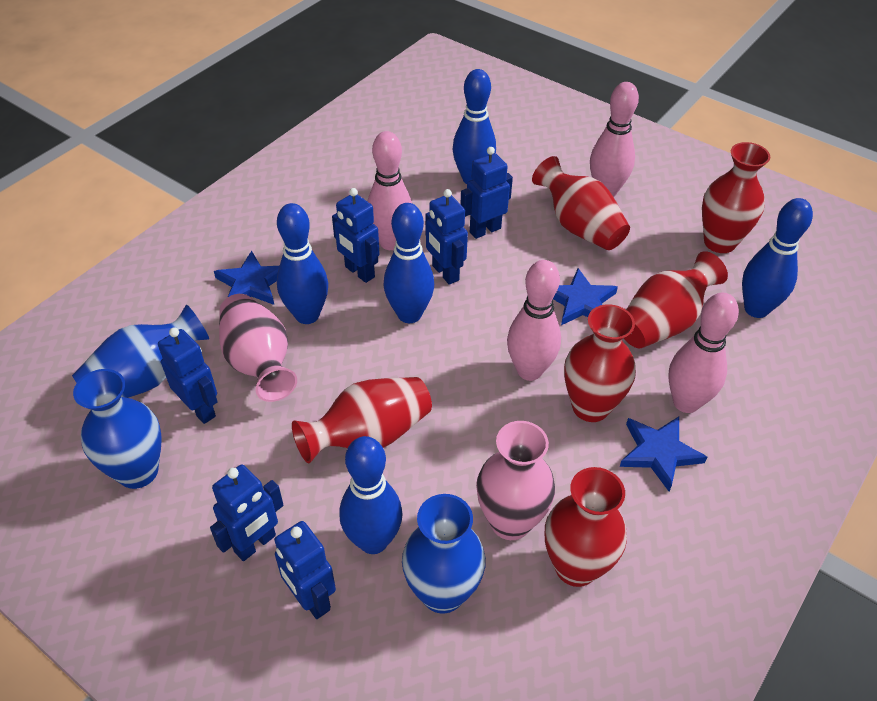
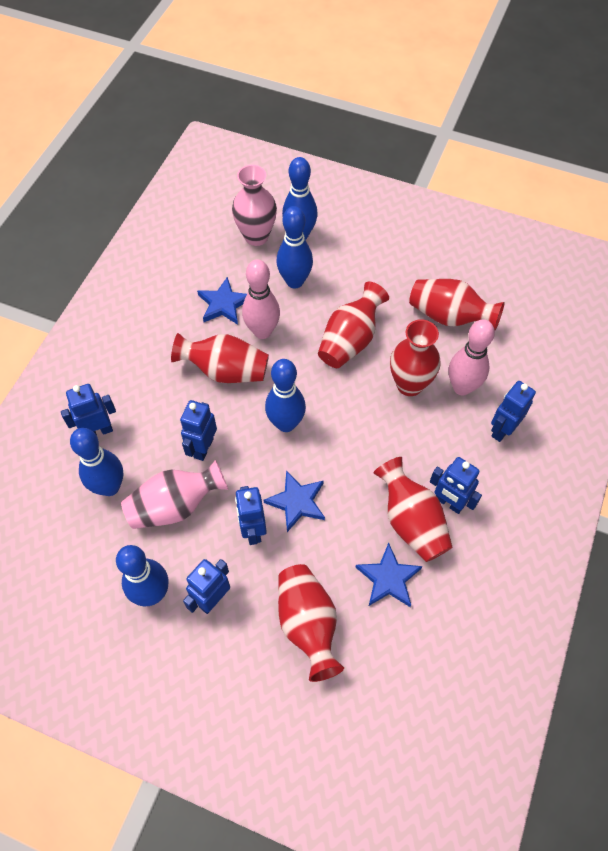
blue vase: 3 -> 0
pink bowling pin: 4 -> 2

